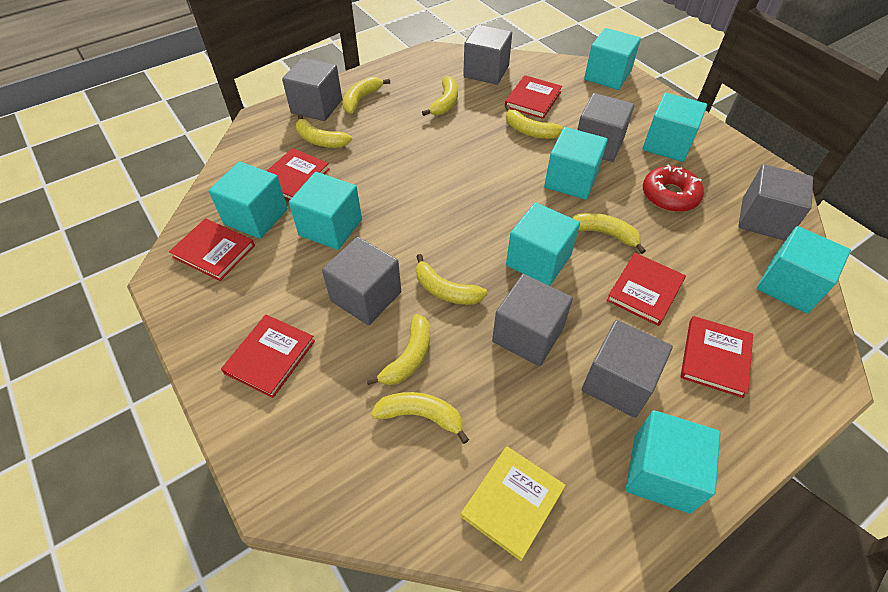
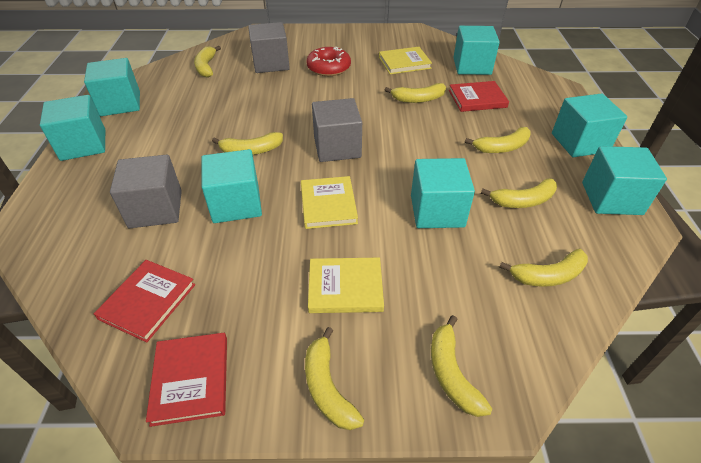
grey cube: 7 -> 3
red book: 6 -> 3
turquoise cube: 8 -> 7
yellow book: 1 -> 3

